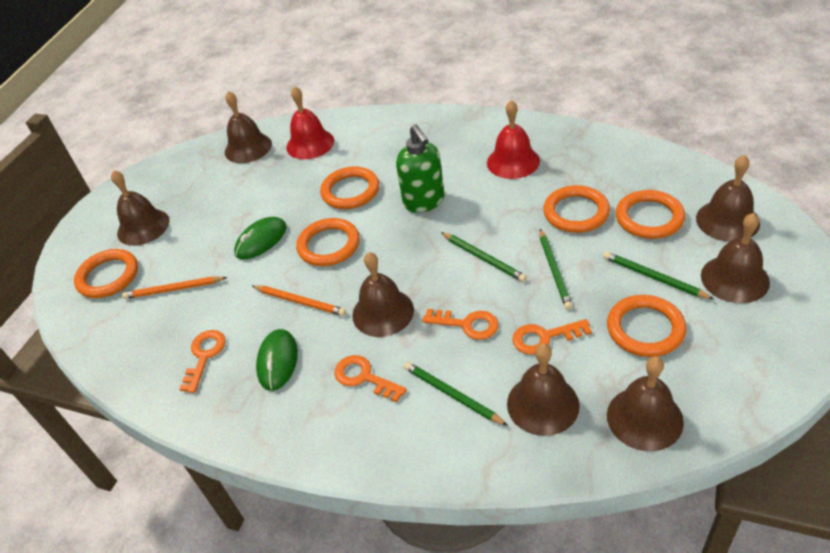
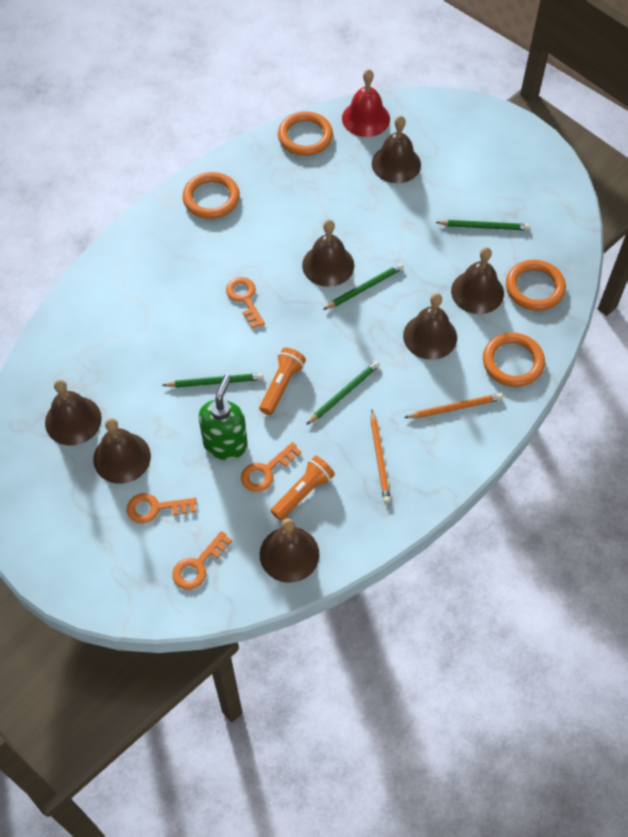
green mouse: 2 -> 0
orange flashlight: 0 -> 2
orange ring: 6 -> 4
red bell: 2 -> 1

